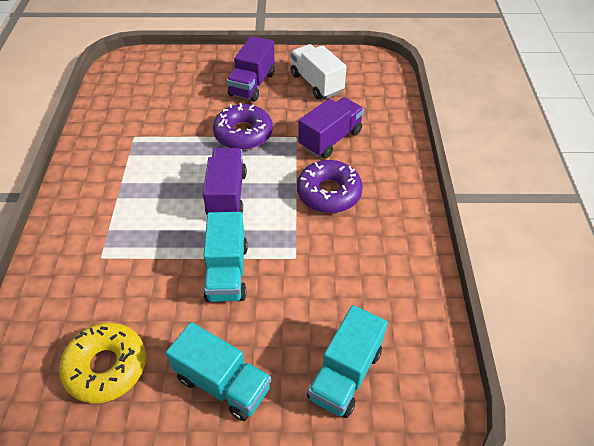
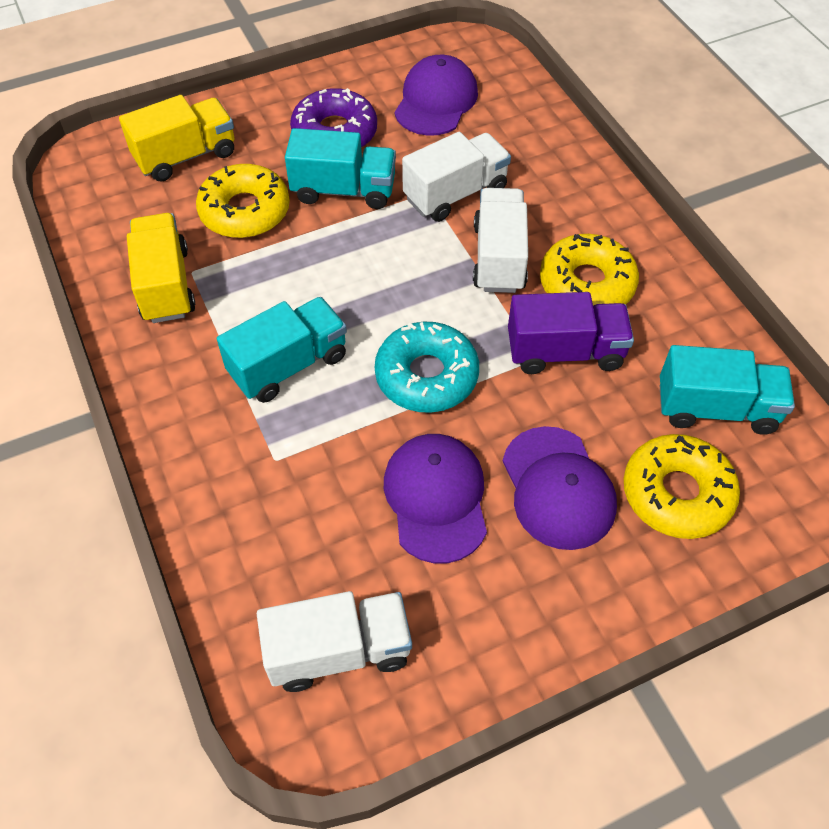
purple cap: 0 -> 3
purple donut: 2 -> 1
purple truck: 3 -> 1
turquoise donut: 0 -> 1
white truck: 1 -> 3
yellow donut: 1 -> 3
yellow truck: 0 -> 2

